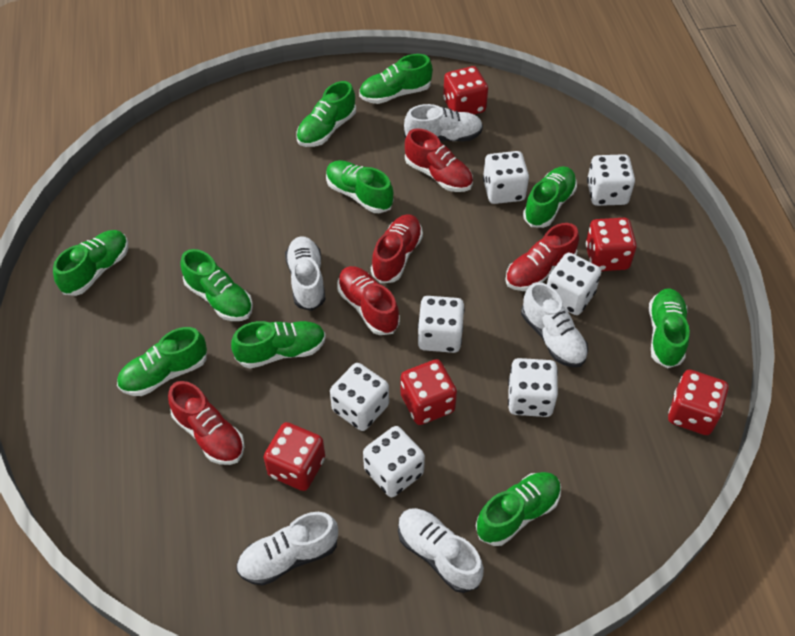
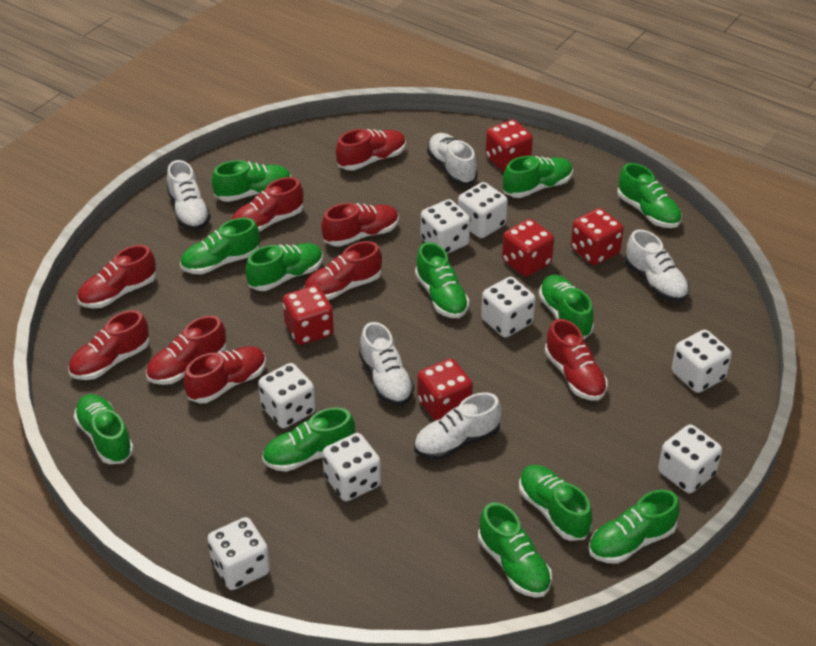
green shoe: 10 -> 12
red shoe: 5 -> 9
white dice: 7 -> 8

